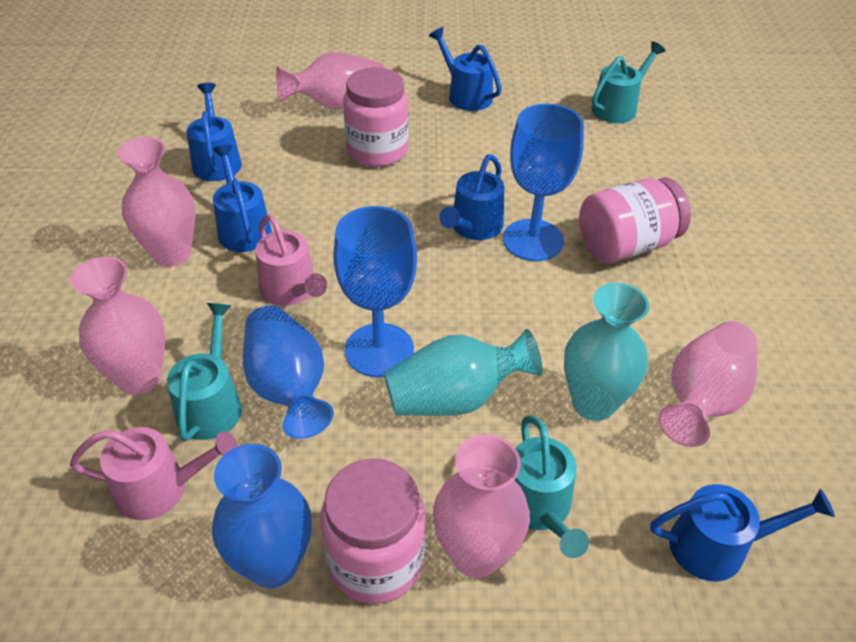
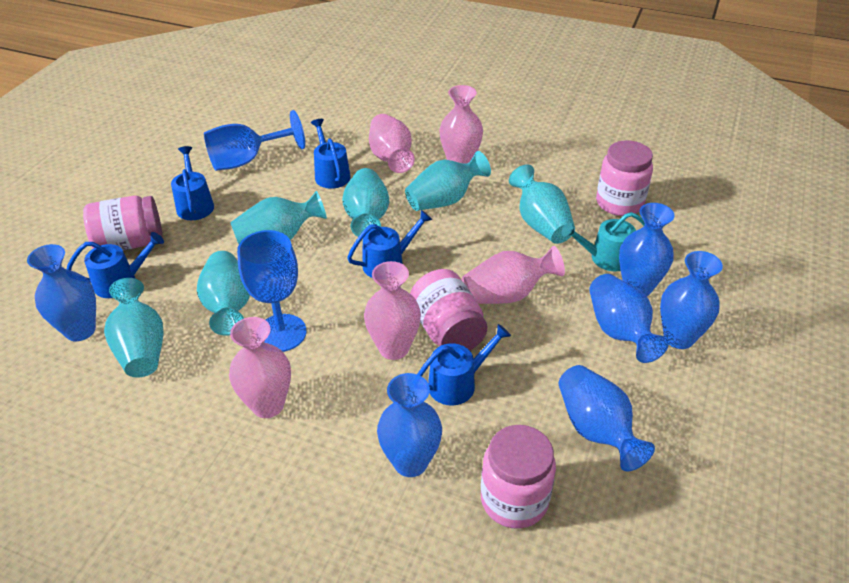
blue vase: 2 -> 6
pink jar: 3 -> 4
pink watering can: 2 -> 0
turquoise vase: 2 -> 6
turquoise watering can: 3 -> 1

